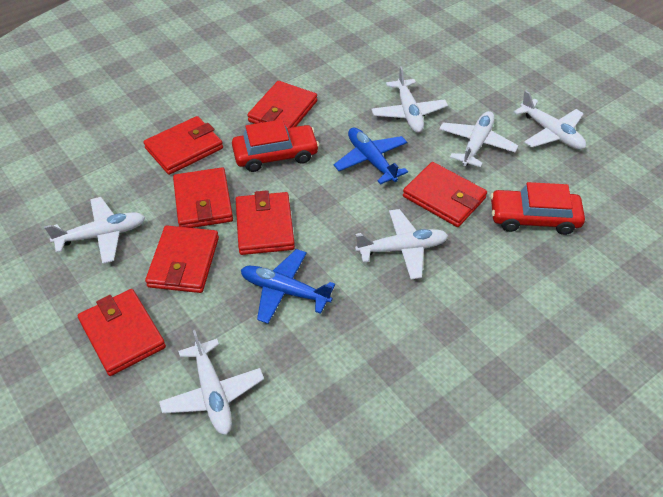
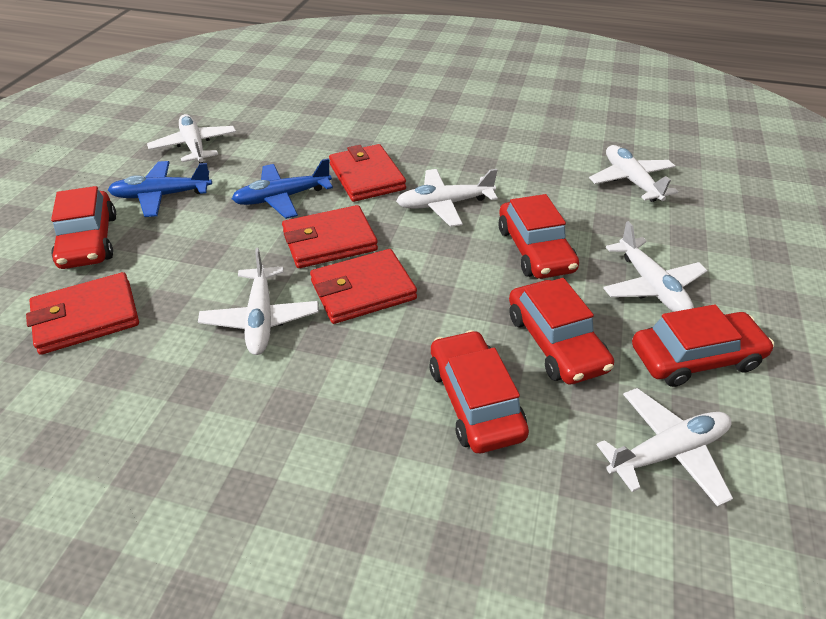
red car: 2 -> 5
red wallet: 7 -> 4

